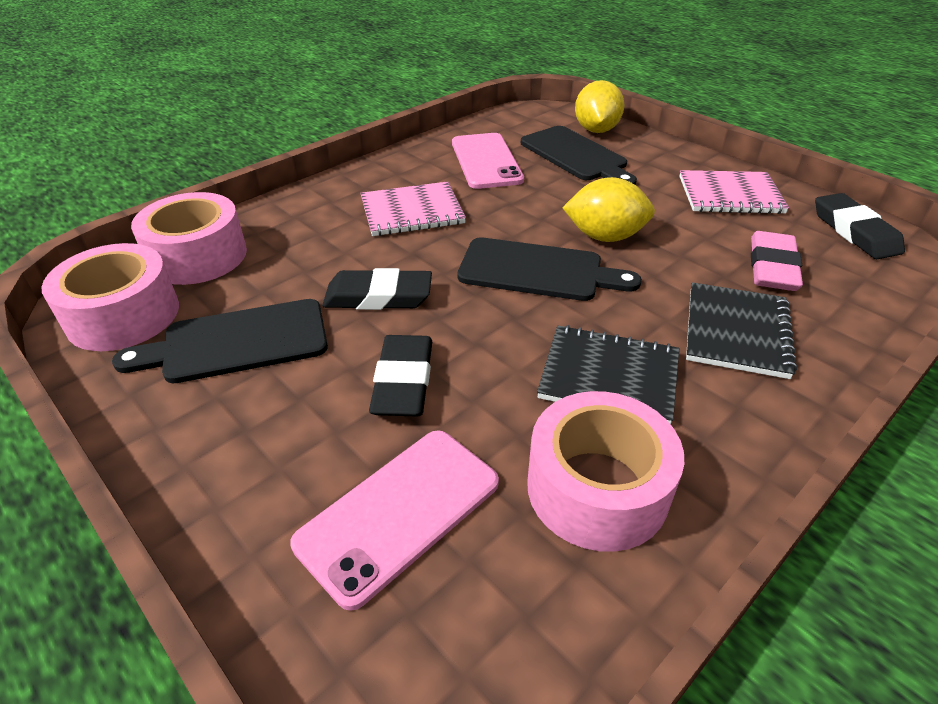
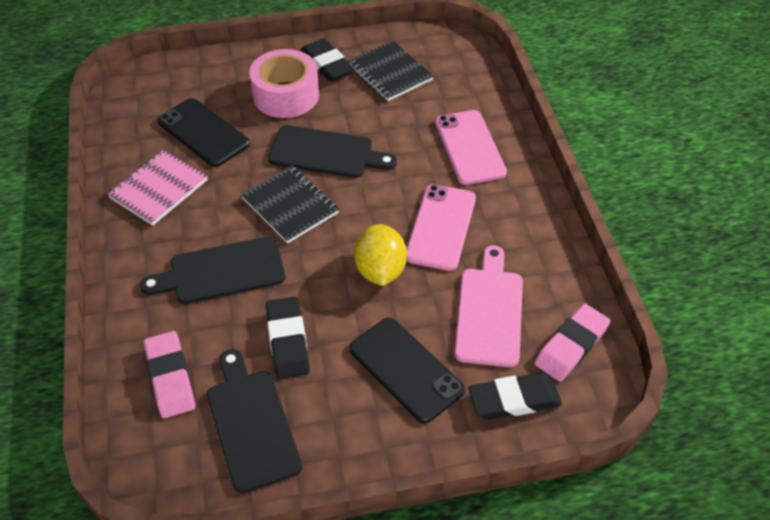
black phone: 0 -> 2
pink cutting board: 0 -> 1
pink eraser: 1 -> 2
pink notebook: 2 -> 1
pink tape: 3 -> 1
yellow lemon: 2 -> 1

